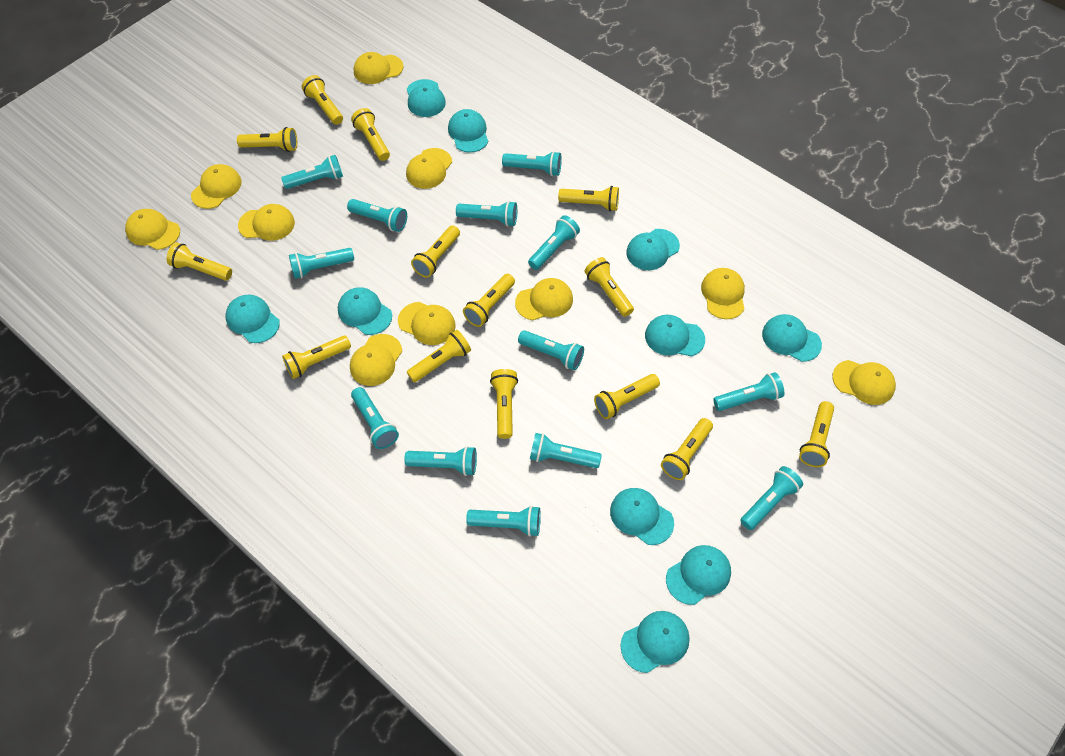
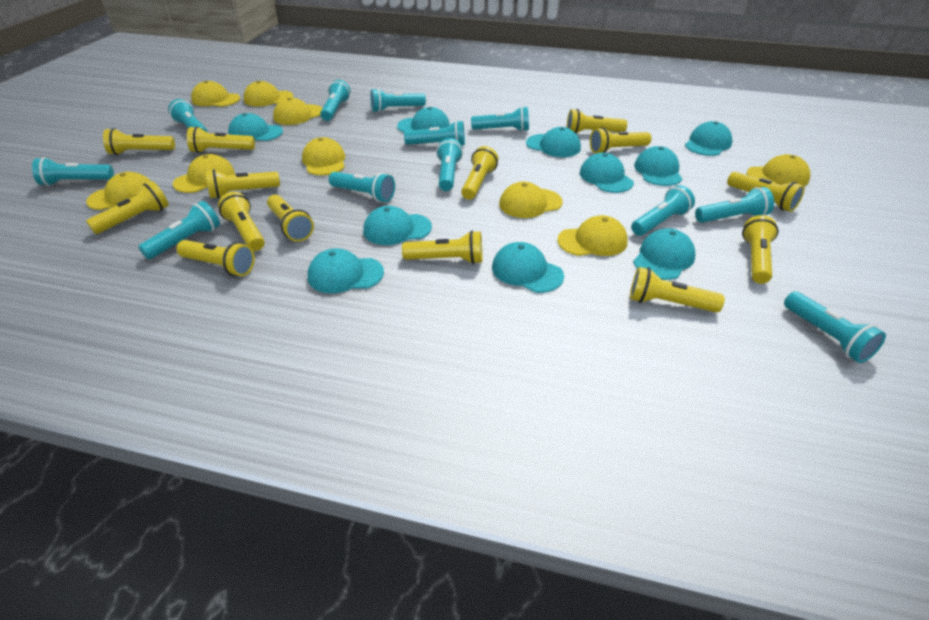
turquoise flashlight: 13 -> 12
yellow cap: 10 -> 9

